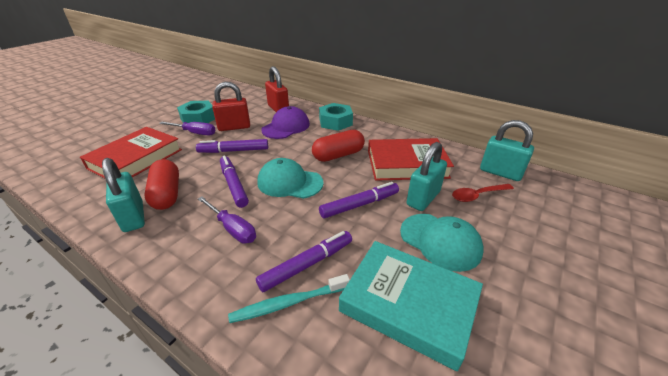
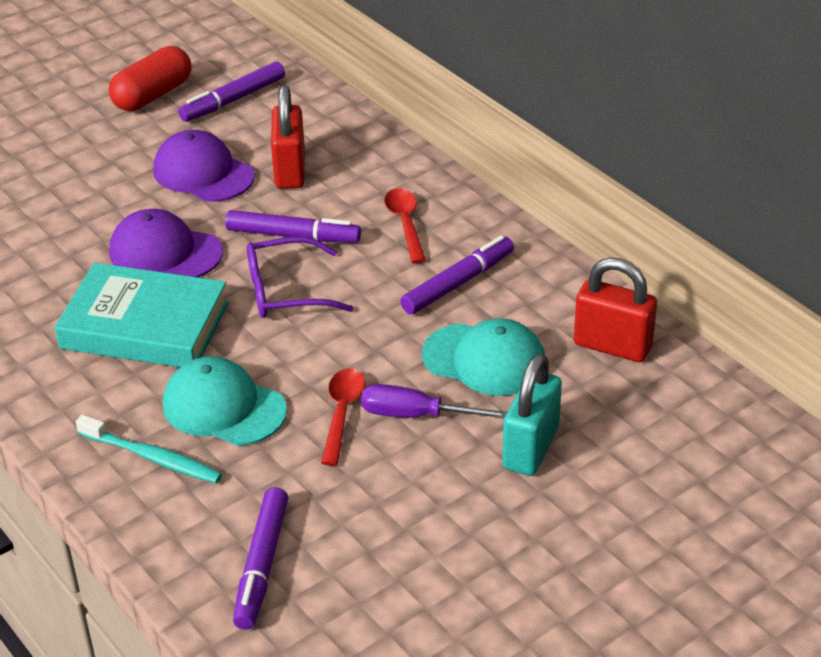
purple cap: 1 -> 2
purple glasses: 0 -> 1
purple screwdriver: 2 -> 1
red book: 2 -> 0
red capsule: 2 -> 1
red spoon: 1 -> 2
turquoise nut: 2 -> 0
turquoise padlock: 3 -> 1

